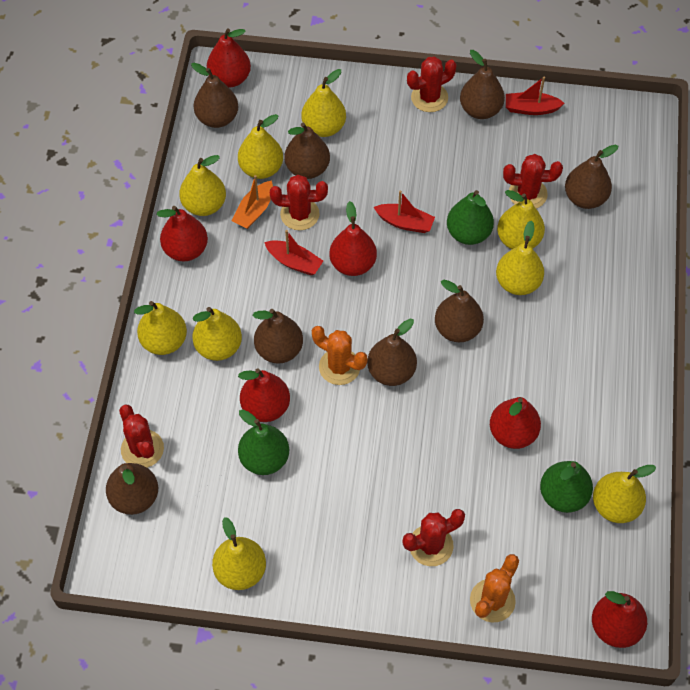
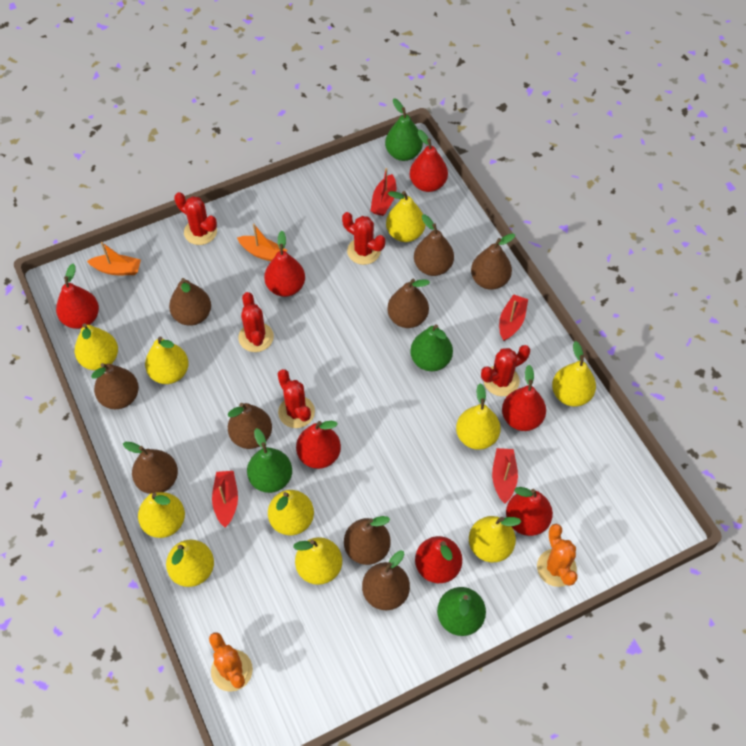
brown pear: 8 -> 9
green pear: 3 -> 4
orange boat: 1 -> 2
red boat: 3 -> 4
red pear: 6 -> 7
yellow pear: 9 -> 10

